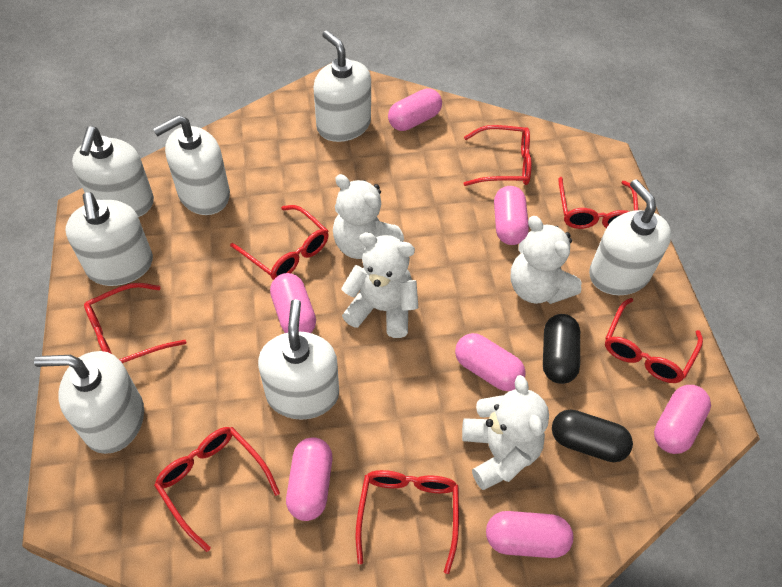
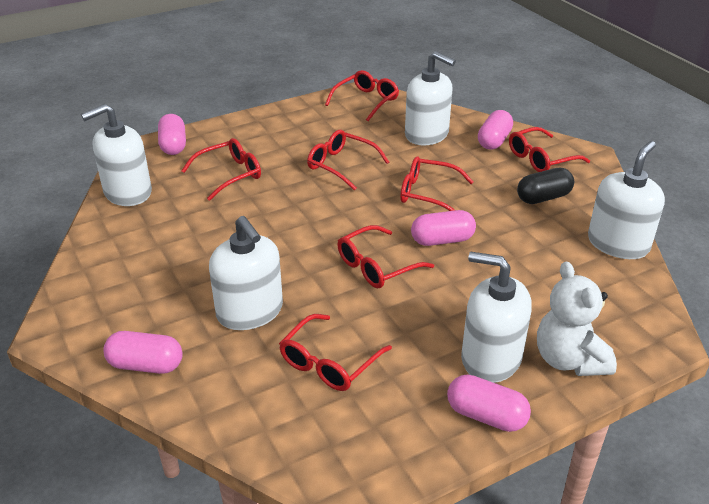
black capsule: 2 -> 1
pink capsule: 7 -> 5
white soap dispenser: 7 -> 5
white teddy bear: 4 -> 1

